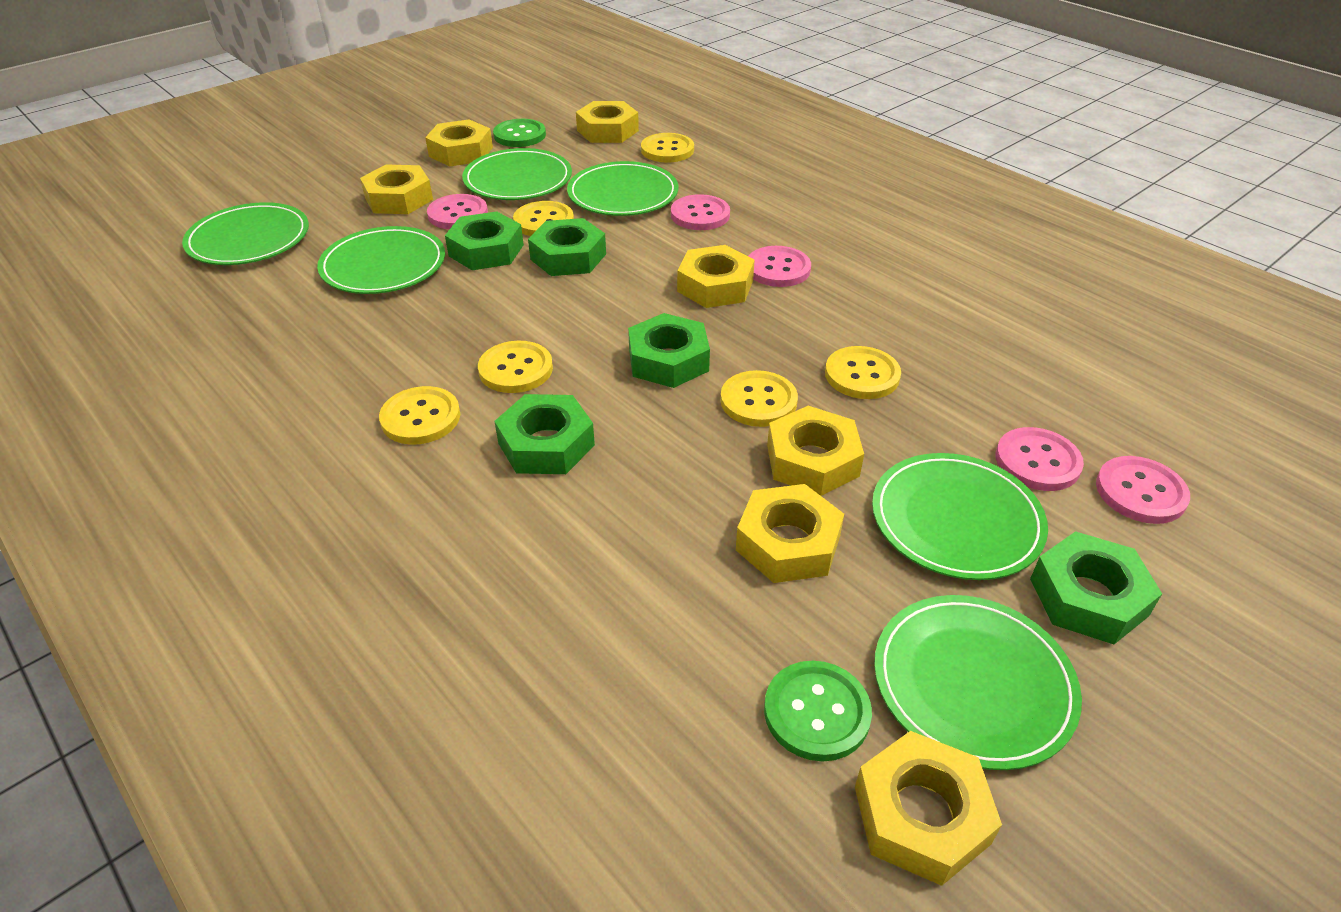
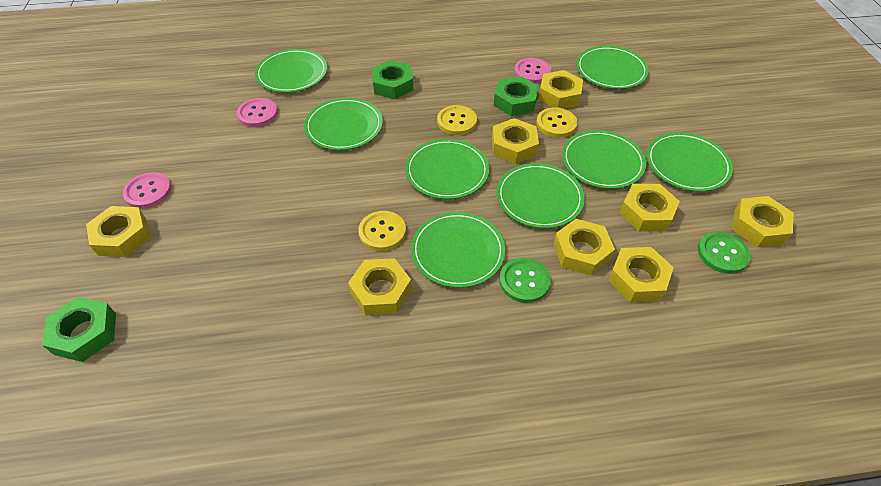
green nut: 5 -> 3
green plate: 6 -> 8
pink button: 5 -> 3
yellow button: 6 -> 3
yellow nut: 7 -> 8

